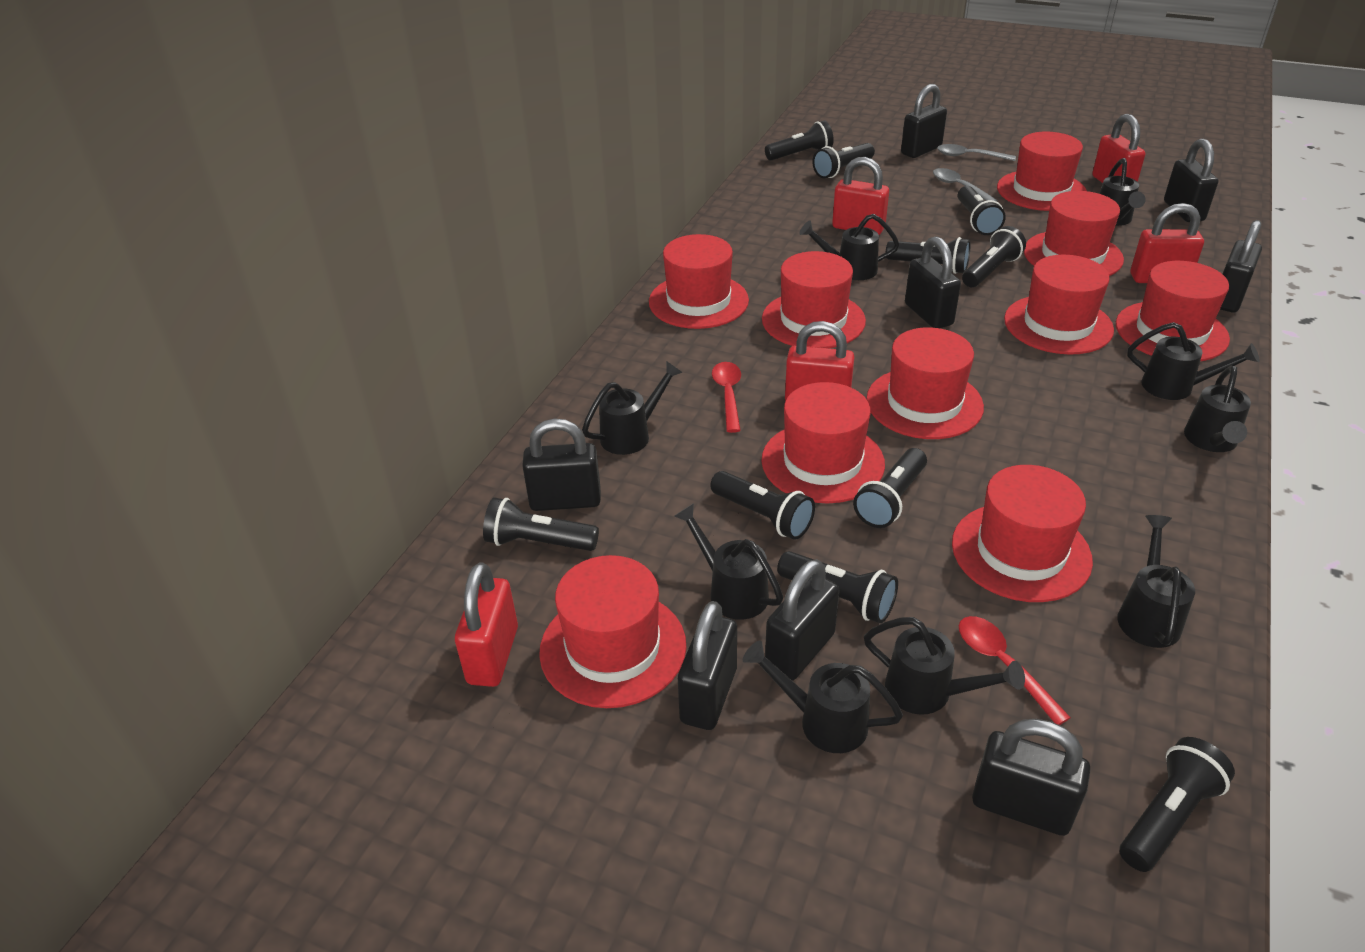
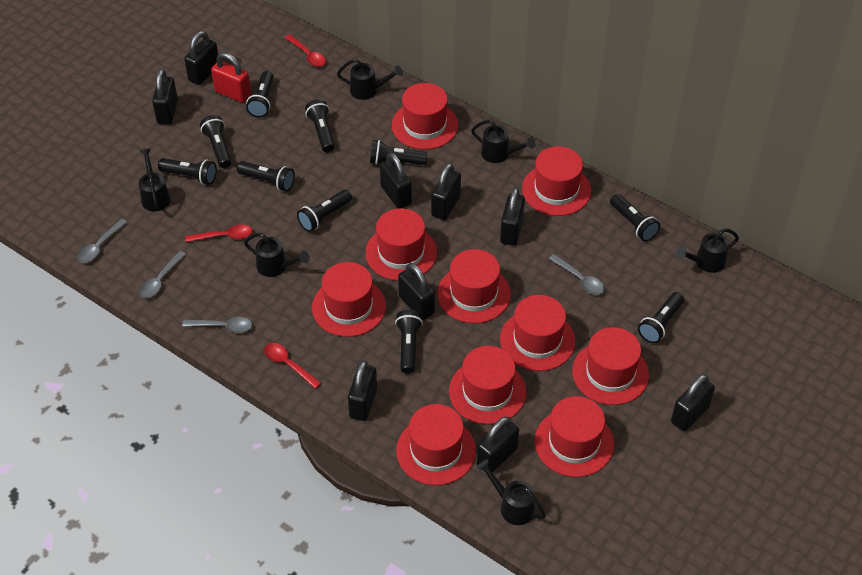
black padlock: 8 -> 9
black watering can: 9 -> 6
grey spoon: 2 -> 4
red padlock: 5 -> 1
red spoon: 2 -> 3

